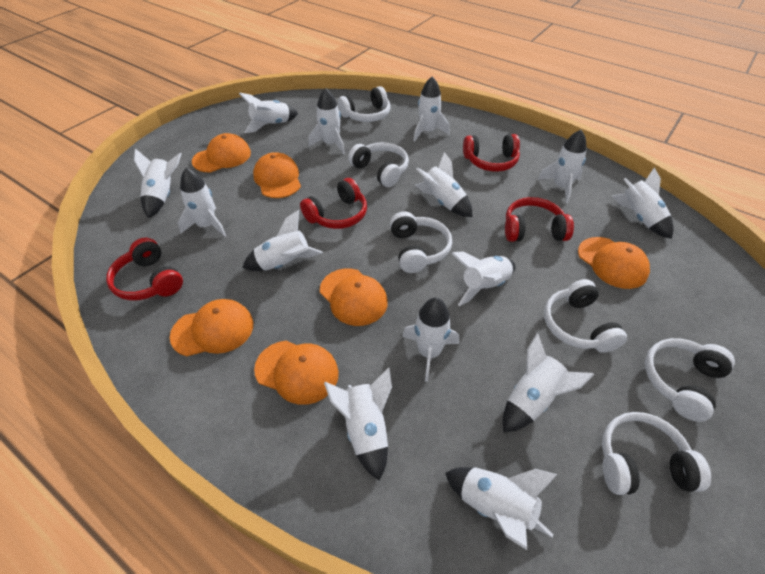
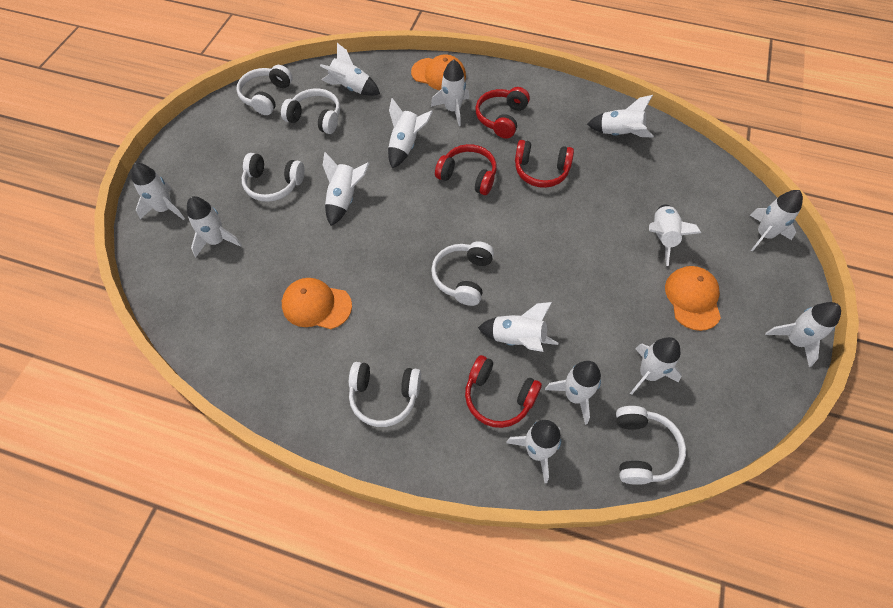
orange cap: 6 -> 3

